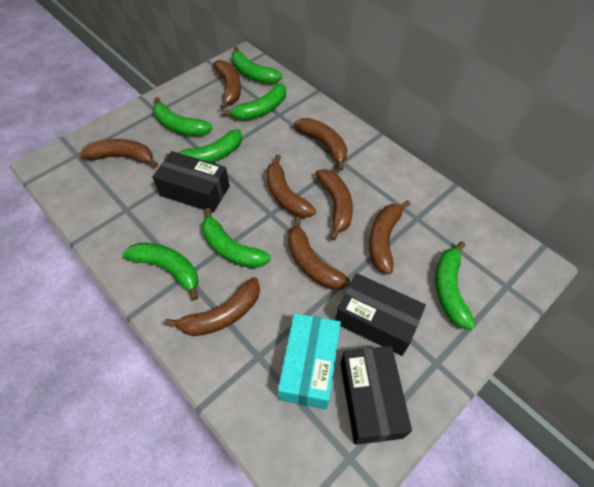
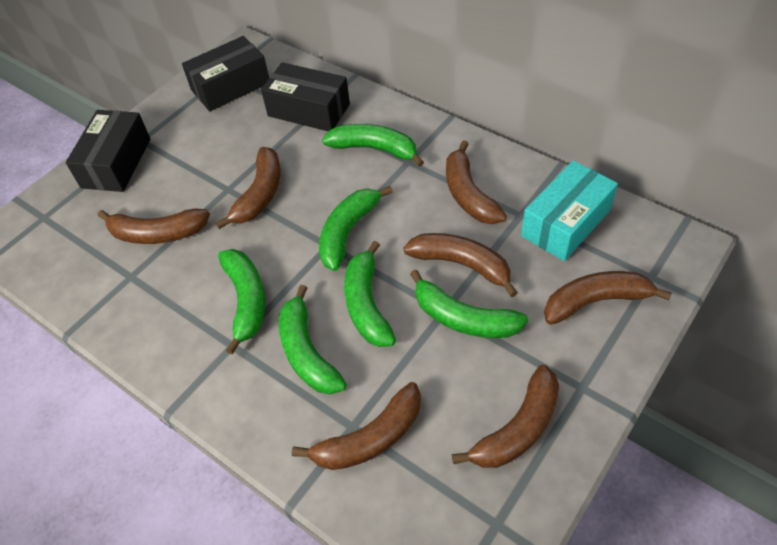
brown banana: 8 -> 7
green banana: 7 -> 6

